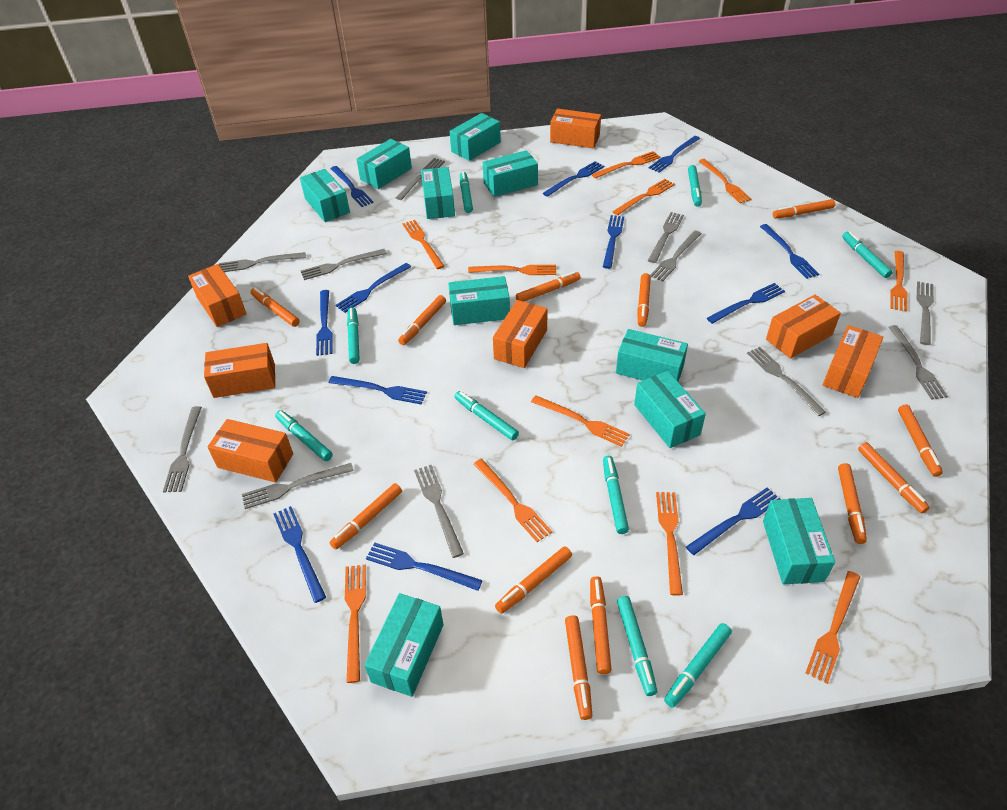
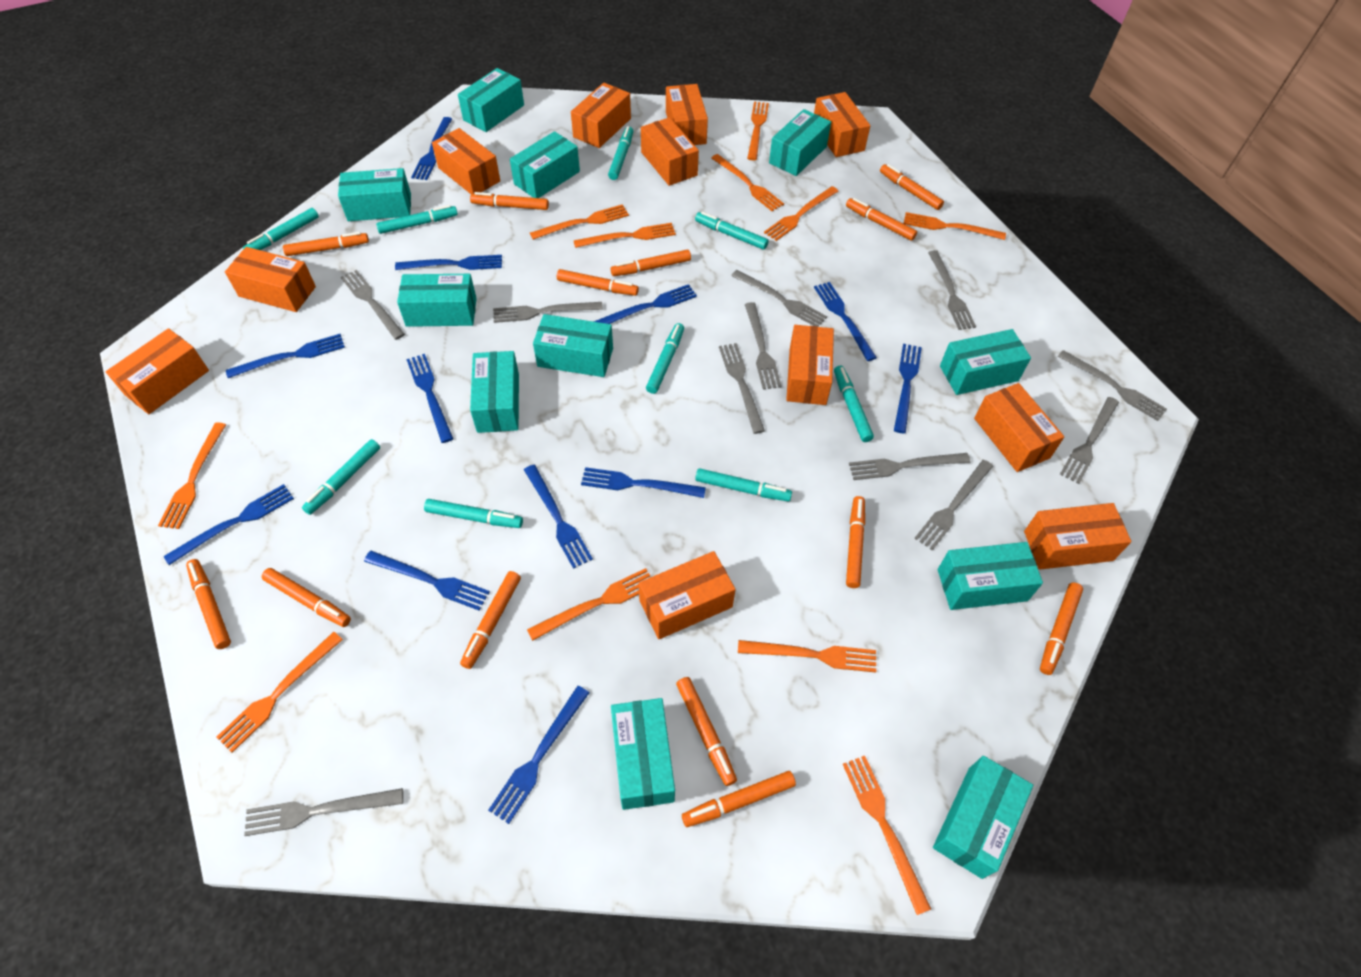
orange box: 7 -> 11
orange marker: 12 -> 13
turquoise box: 10 -> 11

